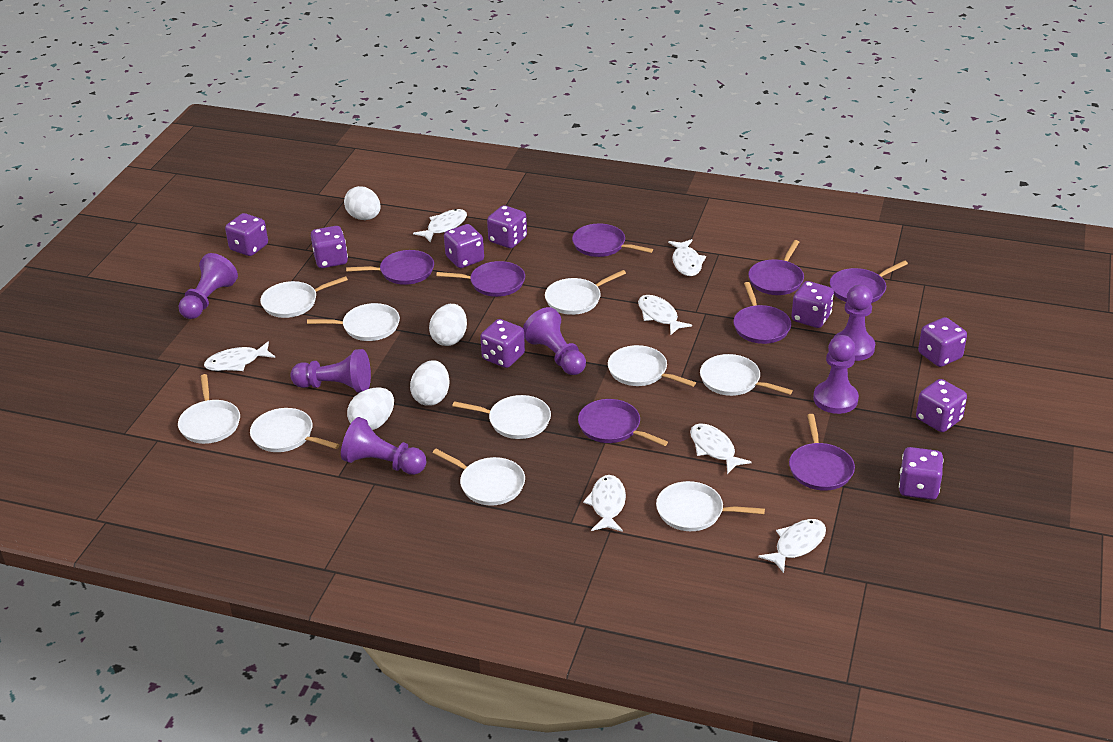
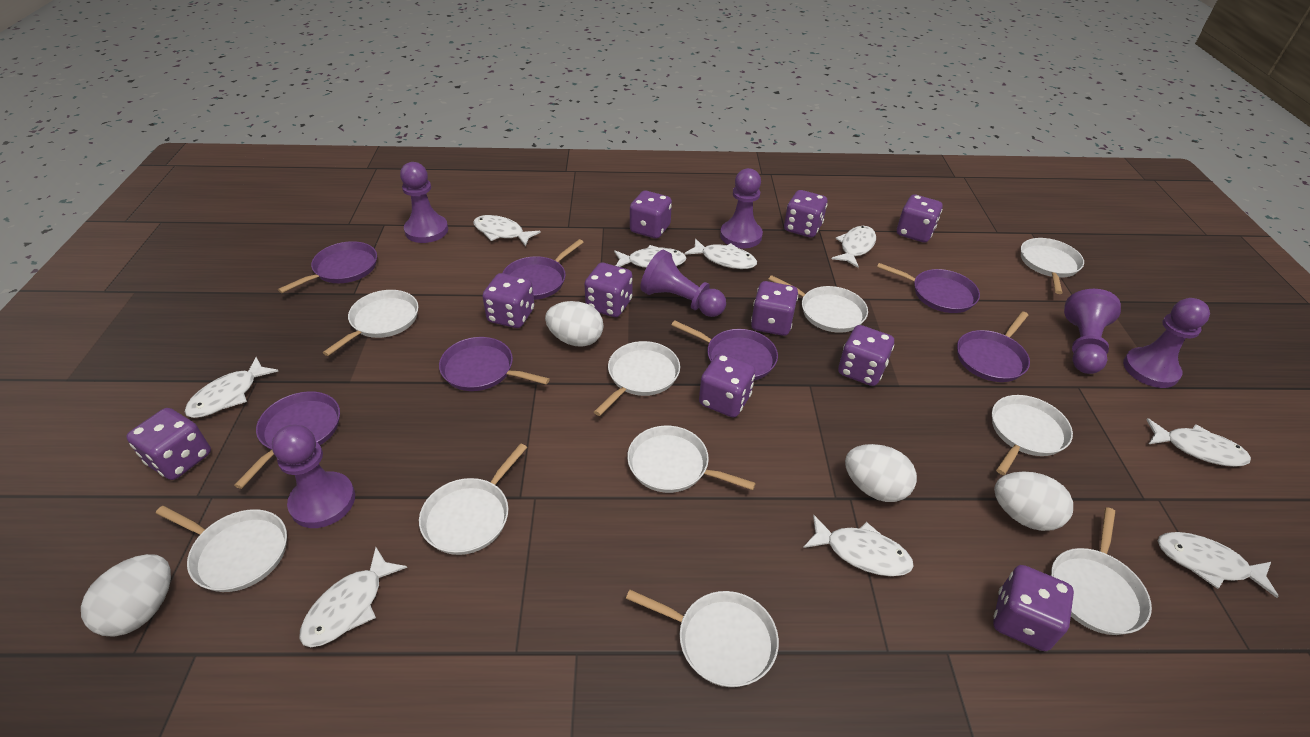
purple dice: 9 -> 10
purple pan: 8 -> 7
white fish: 7 -> 9

